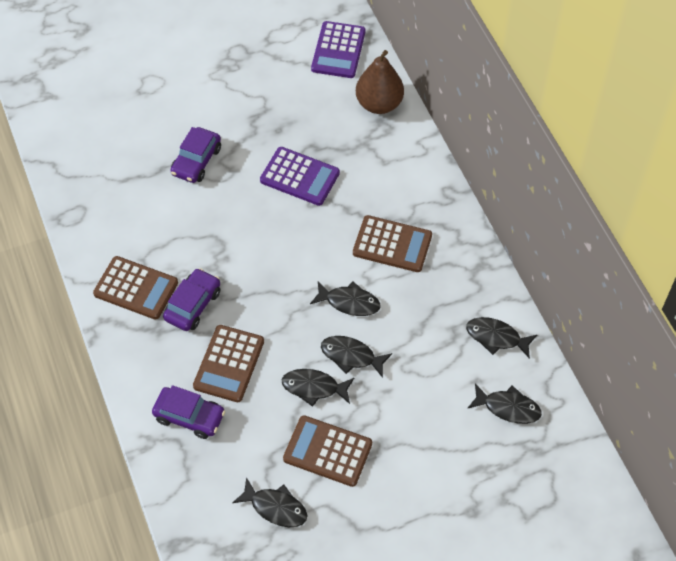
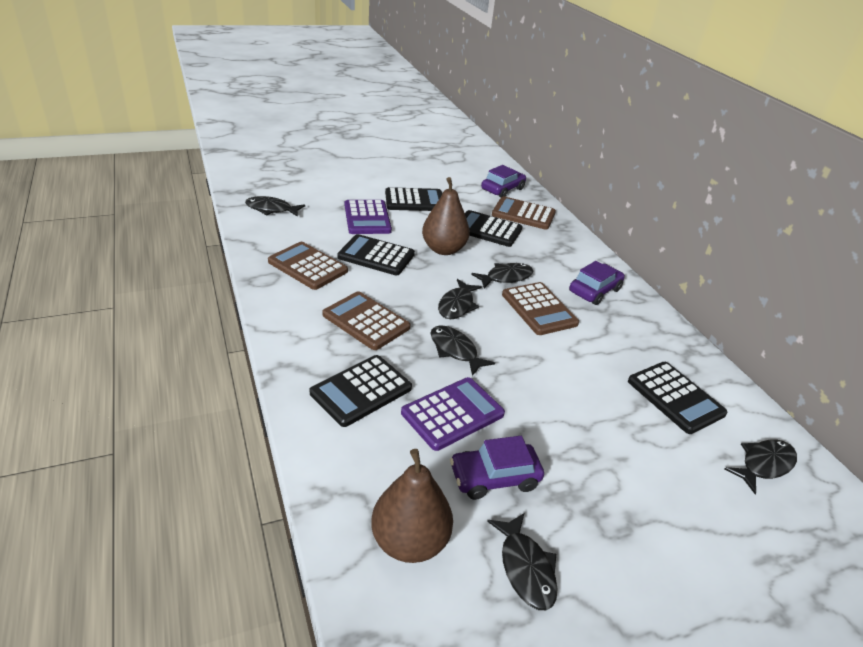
black calculator: 0 -> 5
brown pear: 1 -> 2

